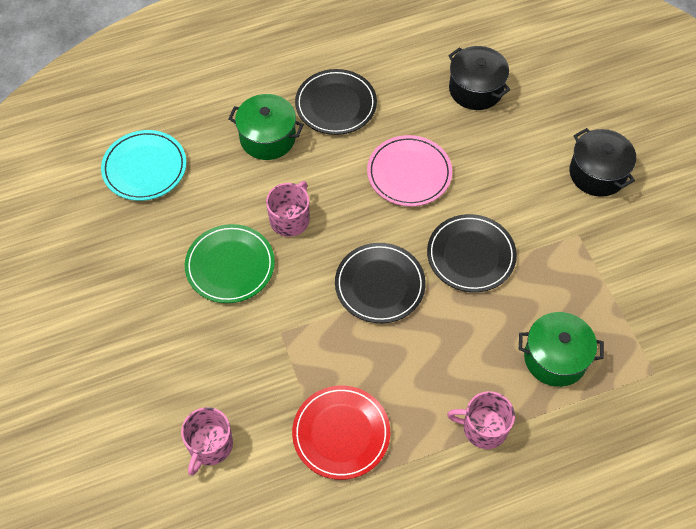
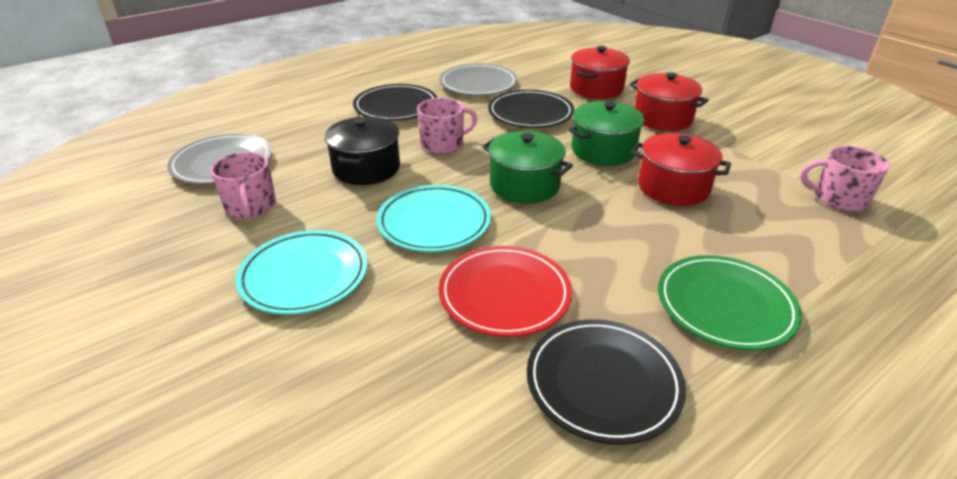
black pot: 2 -> 1
grey plate: 0 -> 2
pink plate: 1 -> 0
red pot: 0 -> 3
turquoise plate: 1 -> 2

